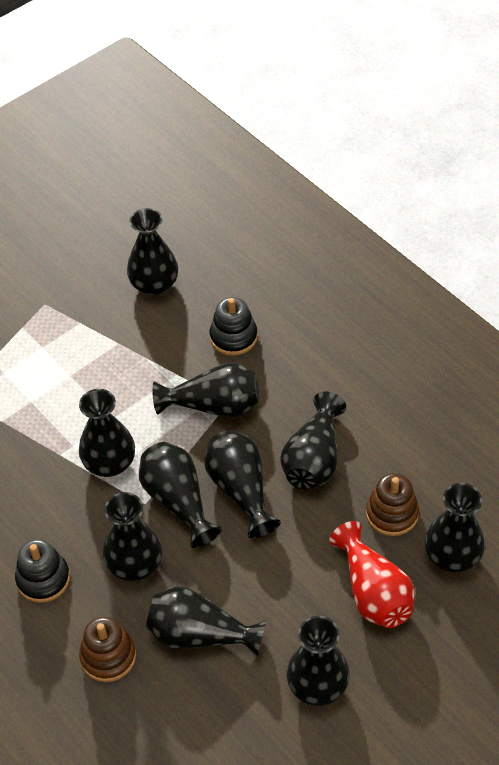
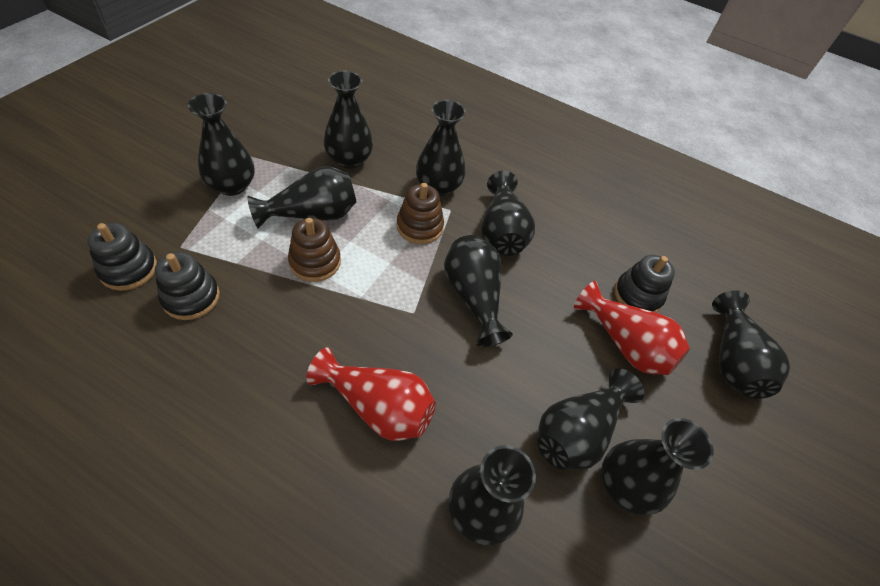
black stacking toy: 2 -> 3
red vase: 1 -> 2

